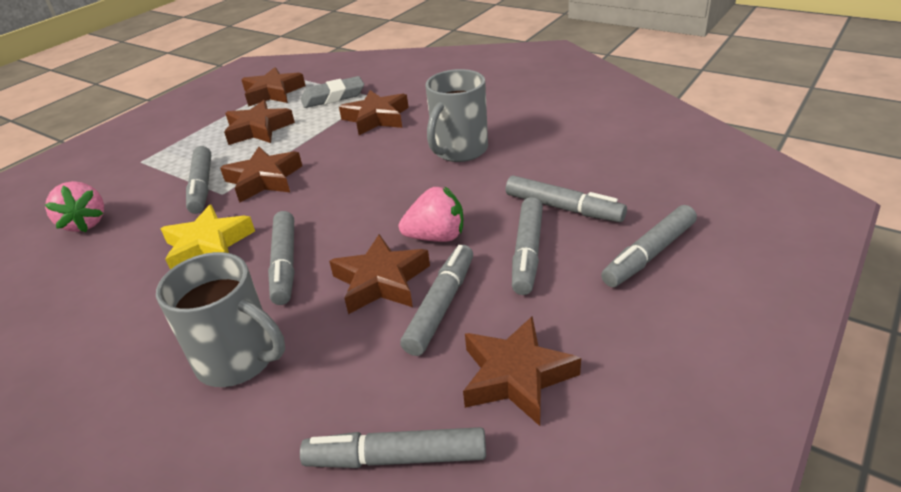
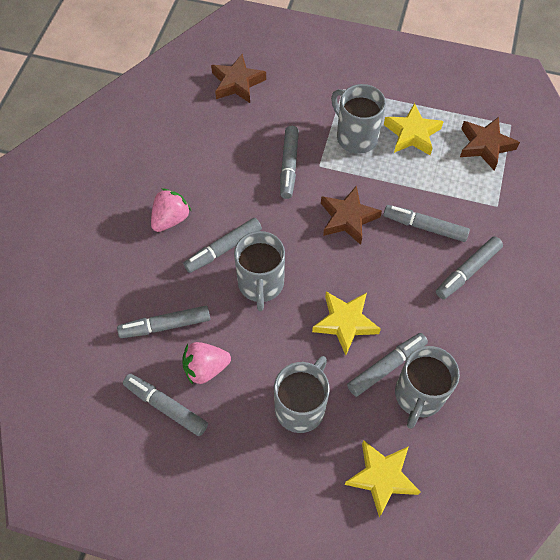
brown star: 6 -> 3
grey eraser: 1 -> 0
grey mug: 2 -> 4
yellow star: 1 -> 3

